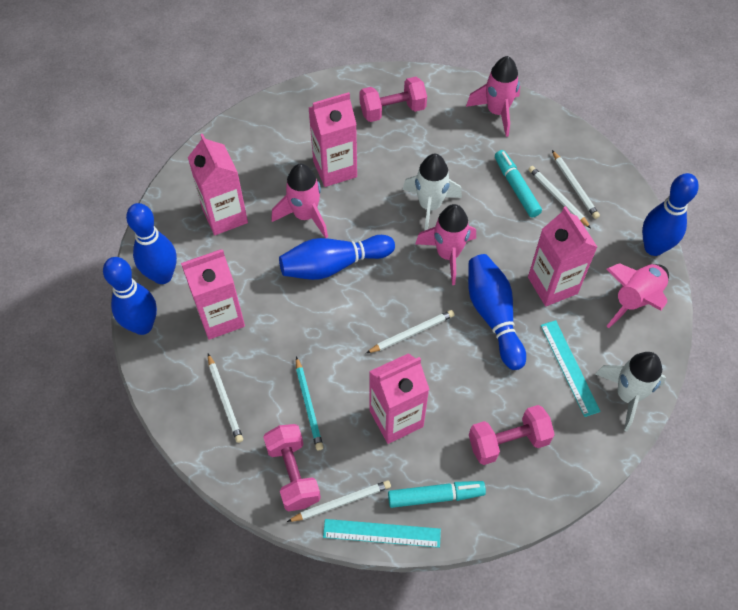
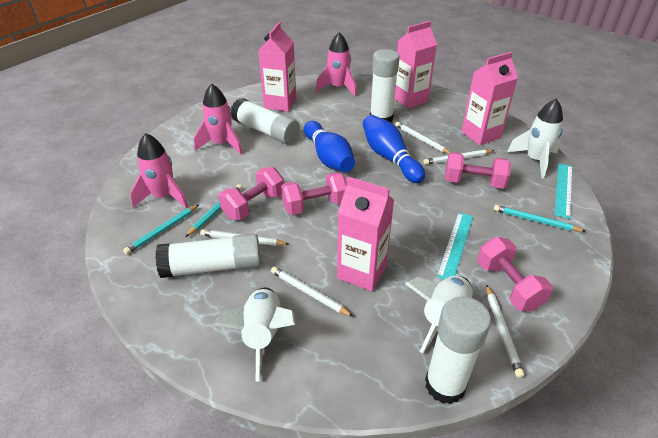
blue bowling pin: 5 -> 2
pink carton: 5 -> 4
pink dumbbell: 3 -> 4
pink rocket: 4 -> 3
turquoise marker: 2 -> 0
turquoise pencil: 1 -> 3
white glue stick: 0 -> 4
white rocket: 2 -> 3

